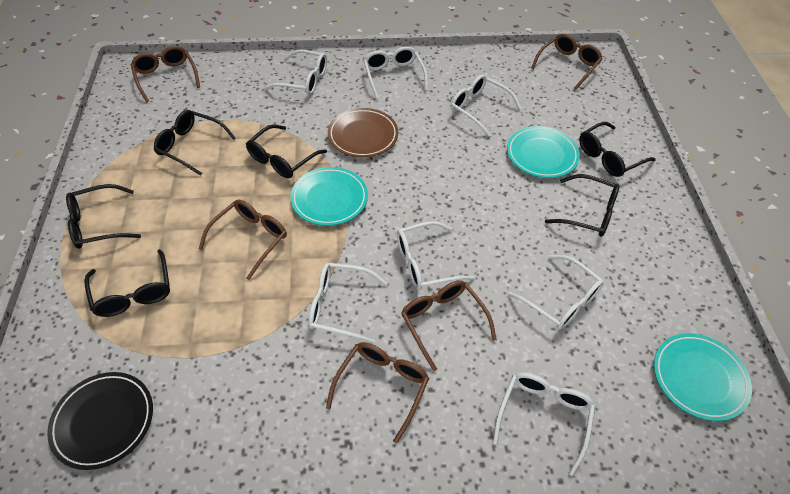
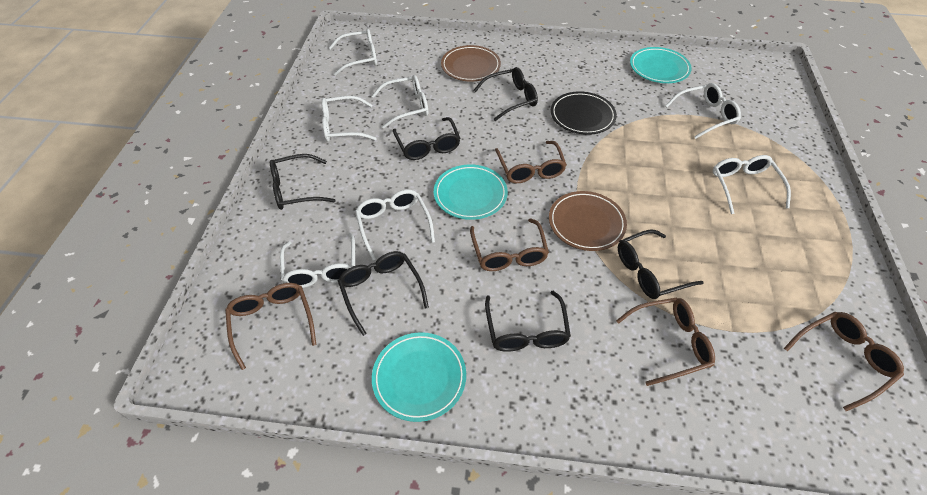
brown plate: 1 -> 2

